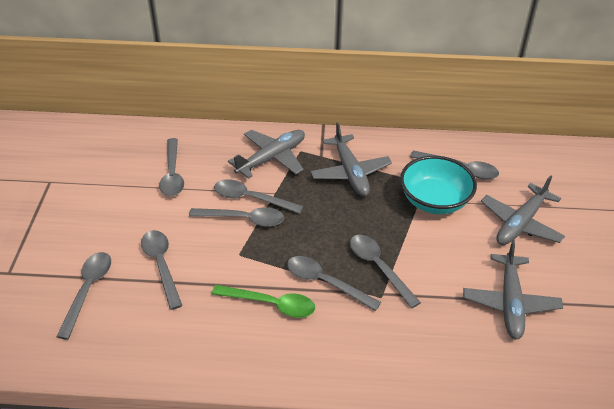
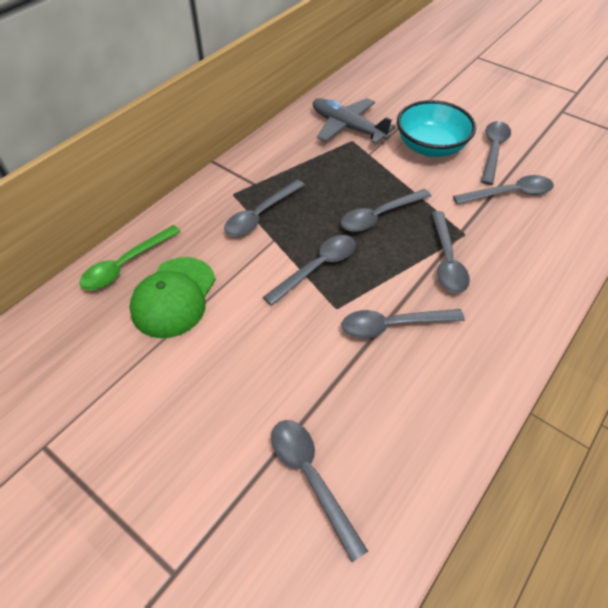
green cap: 0 -> 1
grey plane: 4 -> 1

